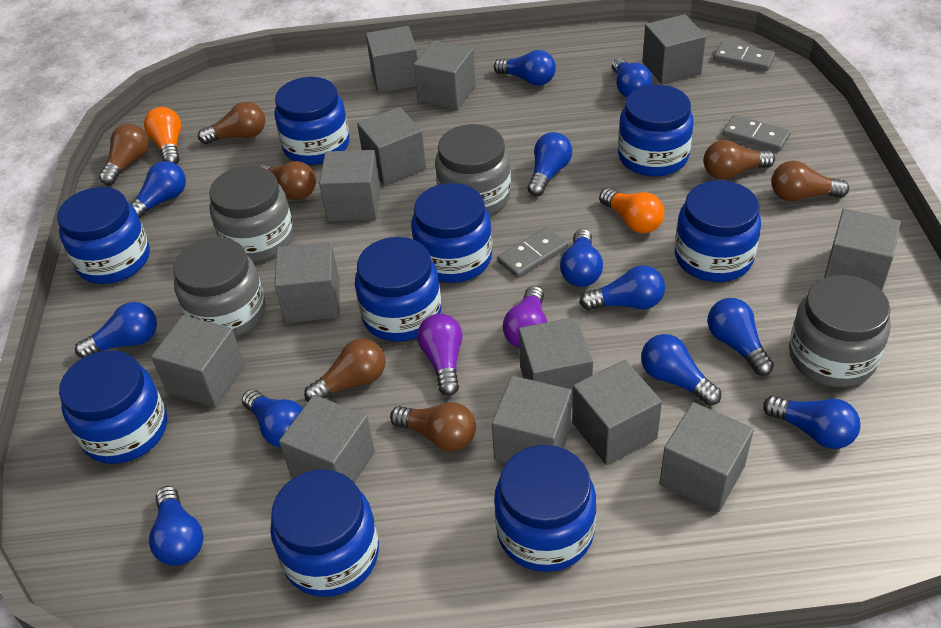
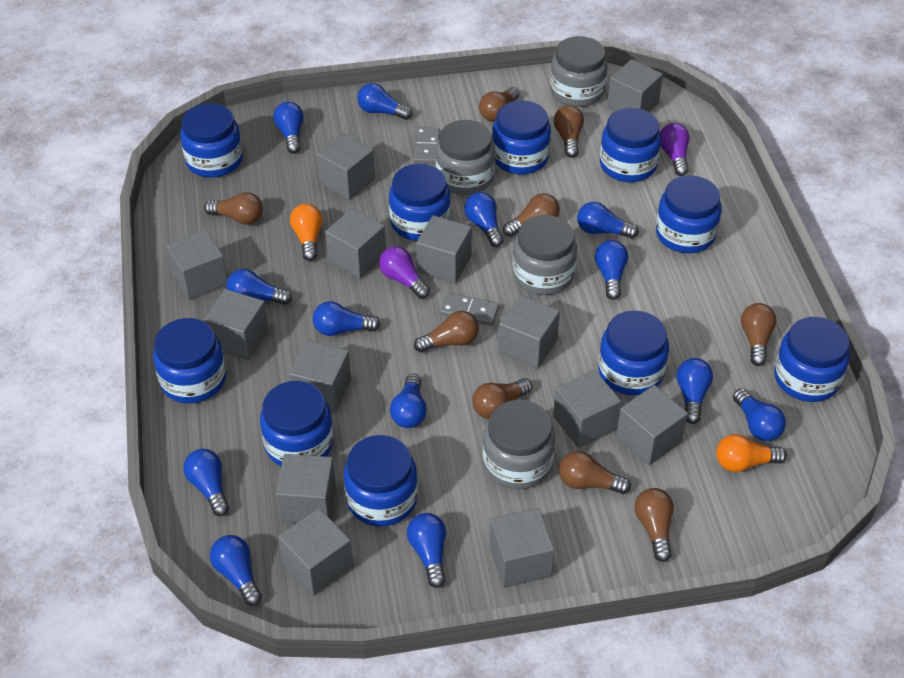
blue jar: 9 -> 10
blue light bulb: 12 -> 13
brown light bulb: 7 -> 9
grey domino: 3 -> 2

